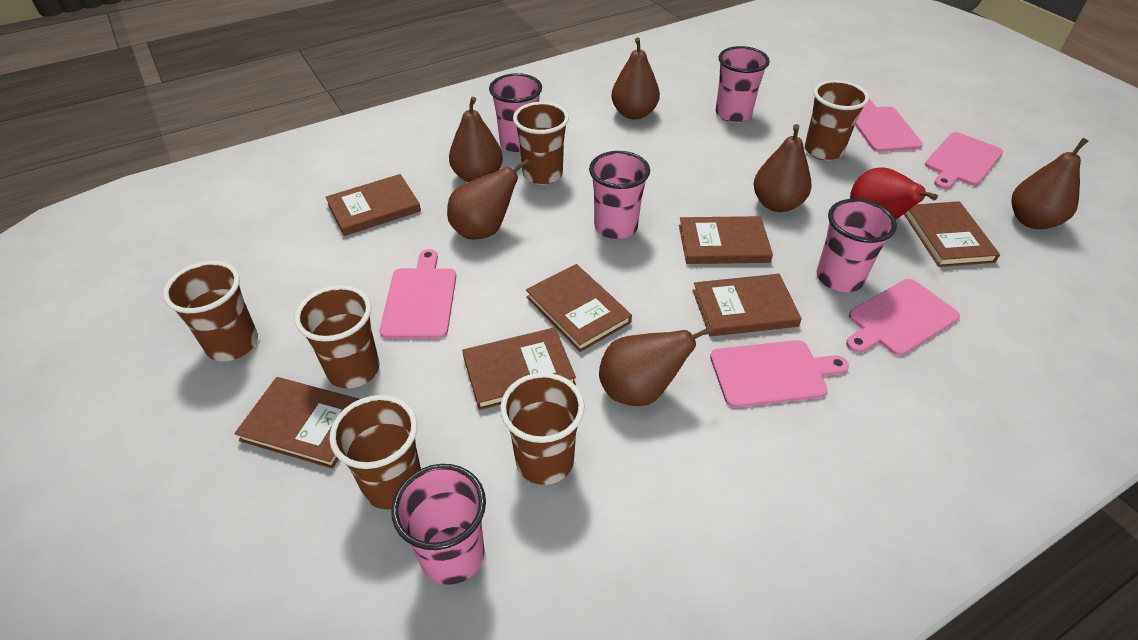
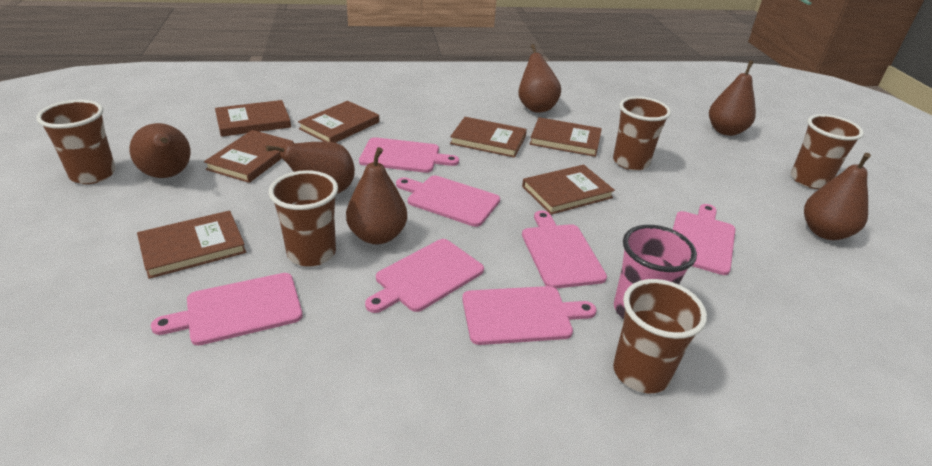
brown cup: 6 -> 5
pink cup: 5 -> 1
pink cutting board: 5 -> 7
red pear: 1 -> 0

